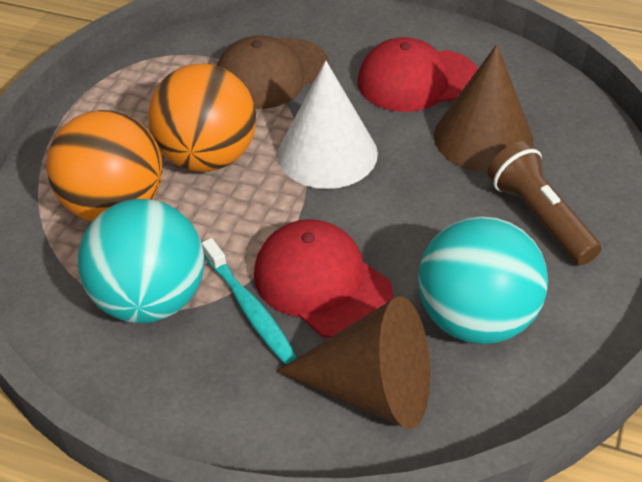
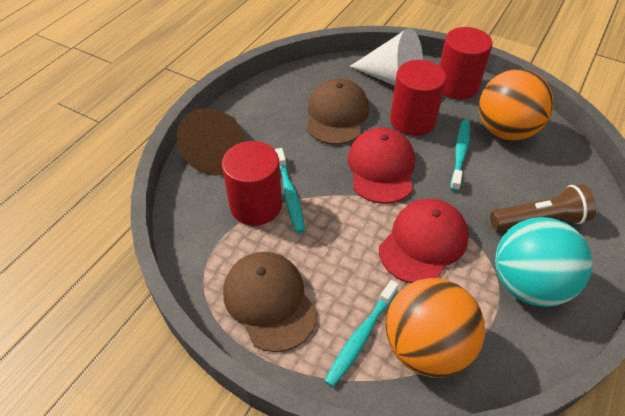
brown cap: 1 -> 2
brown cone: 2 -> 1
red cylinder: 0 -> 3
turquoise ball: 2 -> 1
turquoise toothbrush: 1 -> 3

